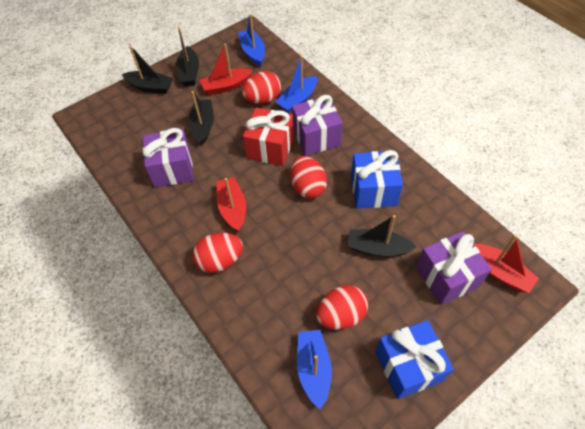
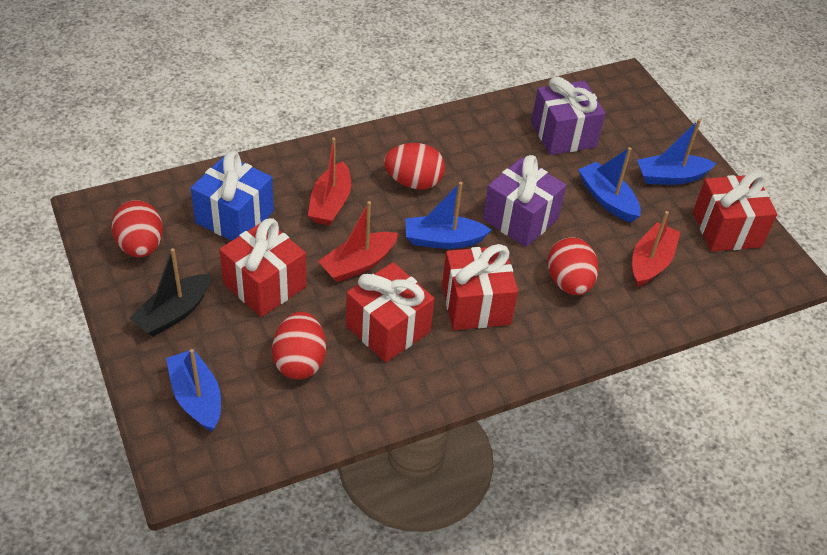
black boat: 4 -> 1
blue boat: 3 -> 4
blue gift: 2 -> 1
purple gift: 3 -> 2
red gift: 1 -> 4

